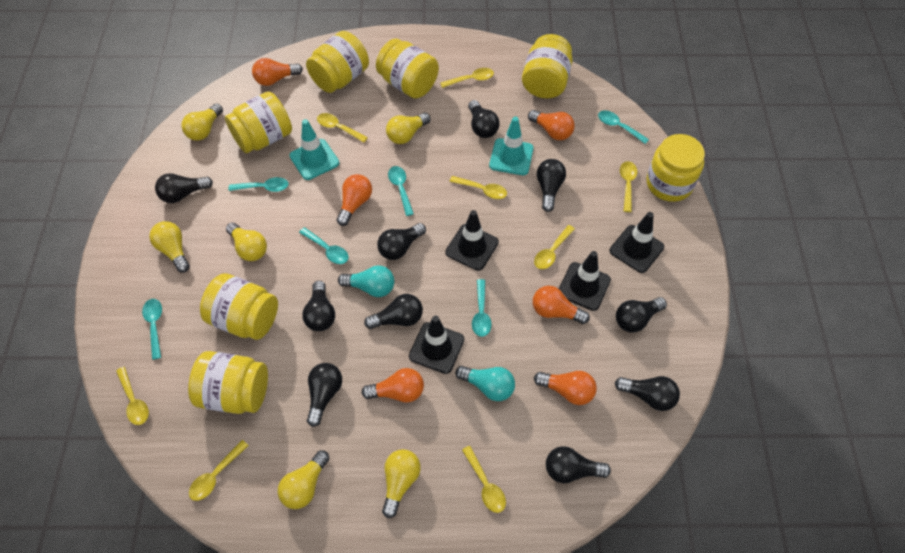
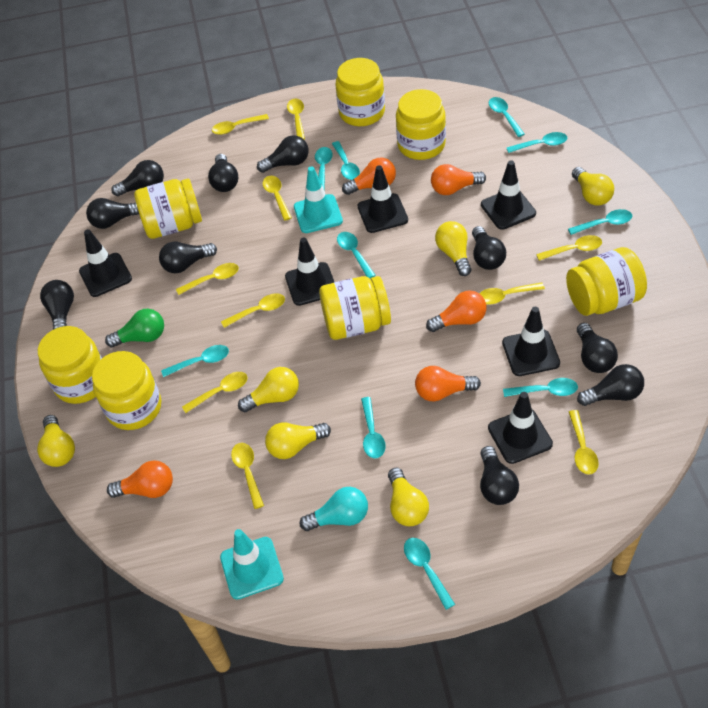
black traffic cone: 4 -> 6
green light bulb: 0 -> 1
orange light bulb: 6 -> 5
turquoise light bulb: 2 -> 1
turquoise spoon: 6 -> 10
yellow spoon: 8 -> 10

